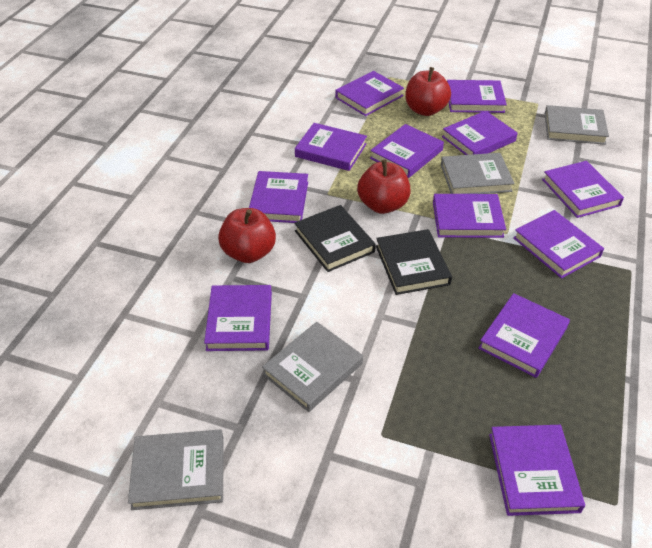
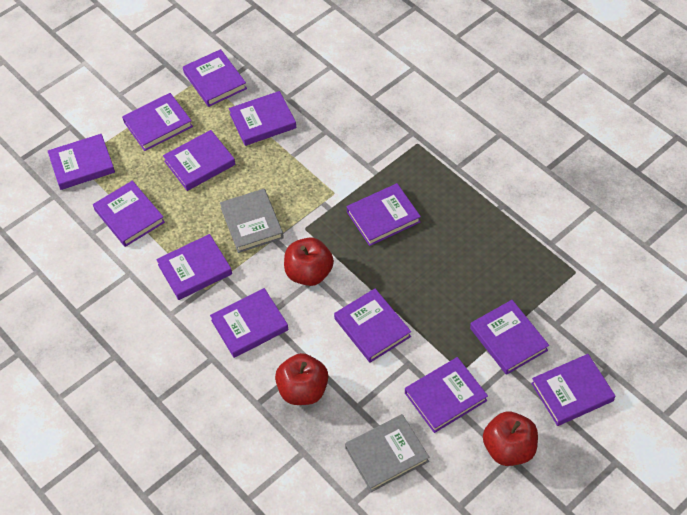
black book: 2 -> 0
grey book: 4 -> 2
purple book: 12 -> 13

